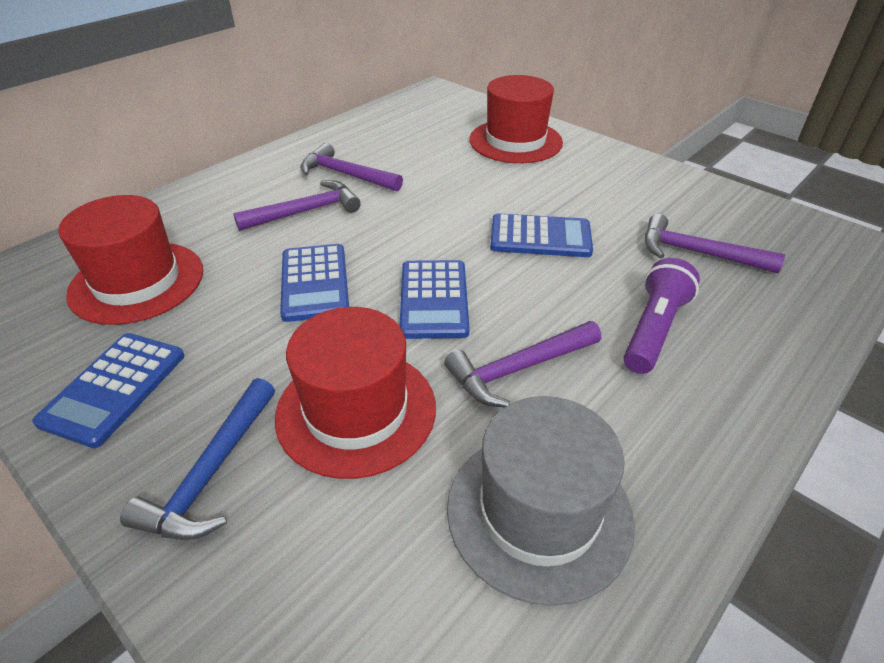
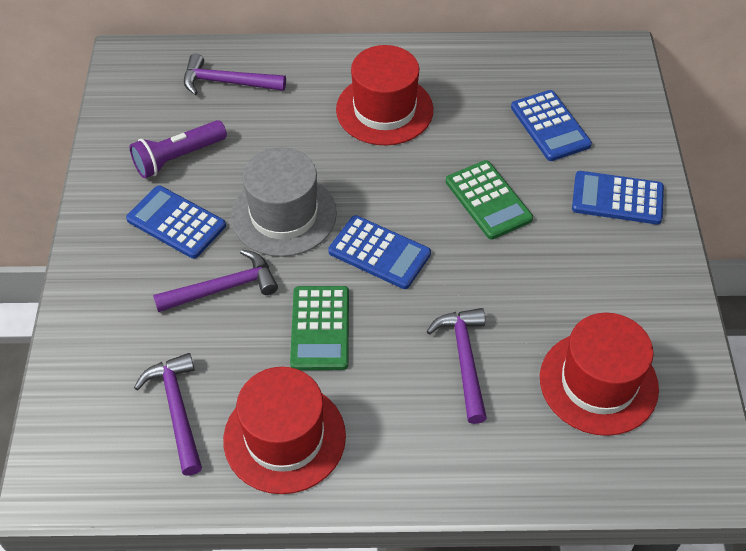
blue hammer: 1 -> 0
green calculator: 0 -> 2

